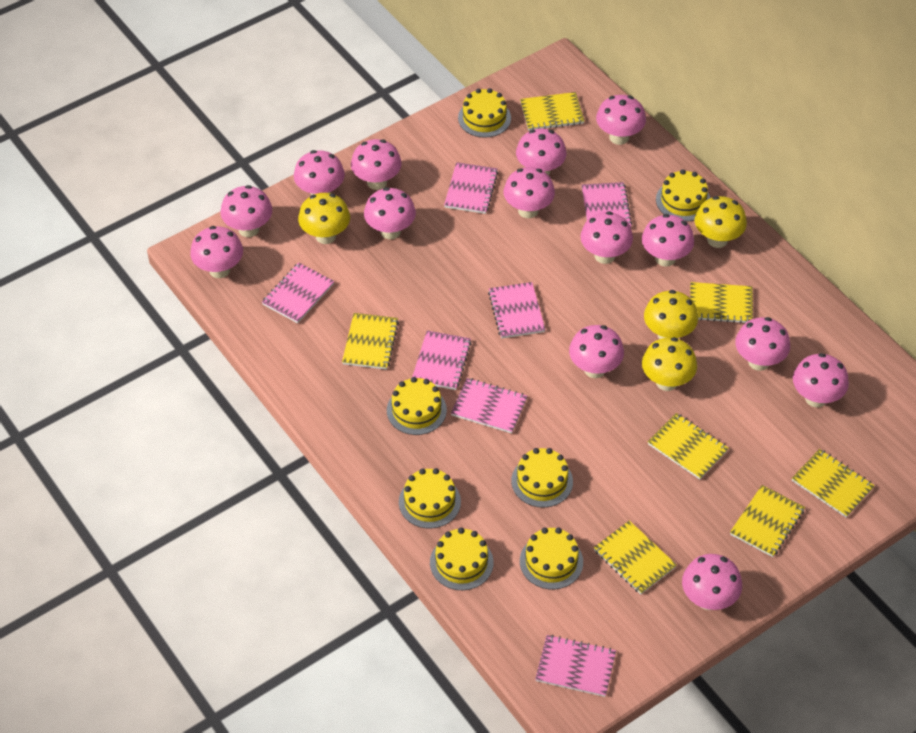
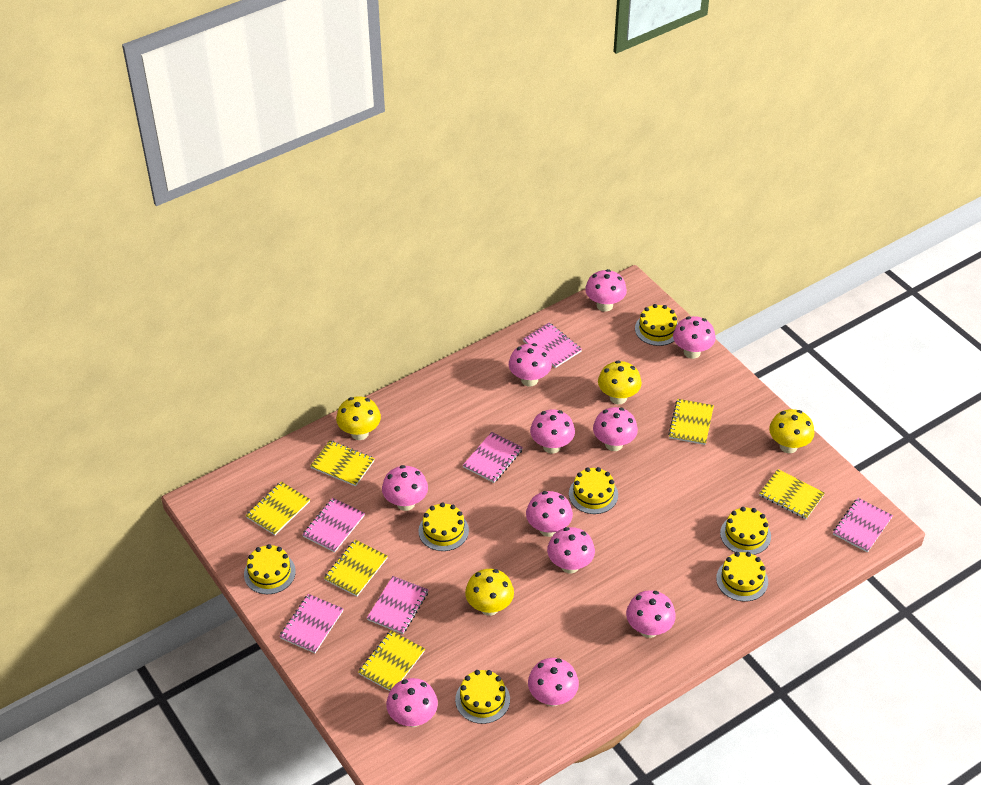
pink mushroom: 14 -> 11
pink notebook: 7 -> 6
yellow notebook: 7 -> 6

